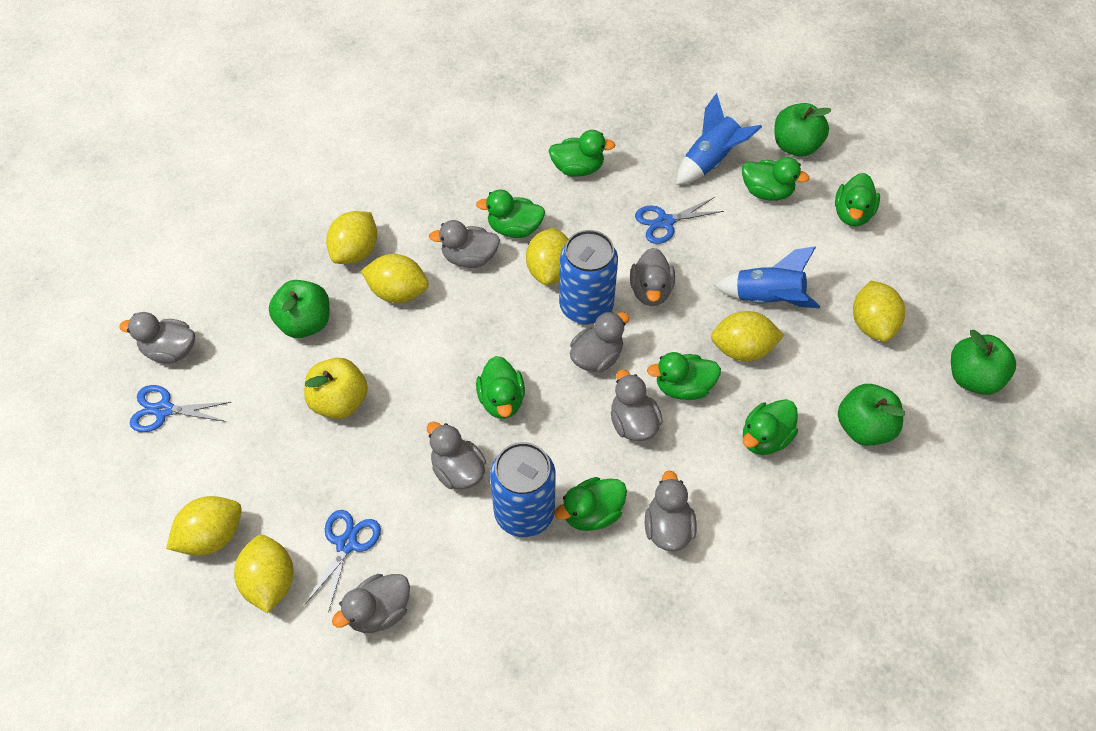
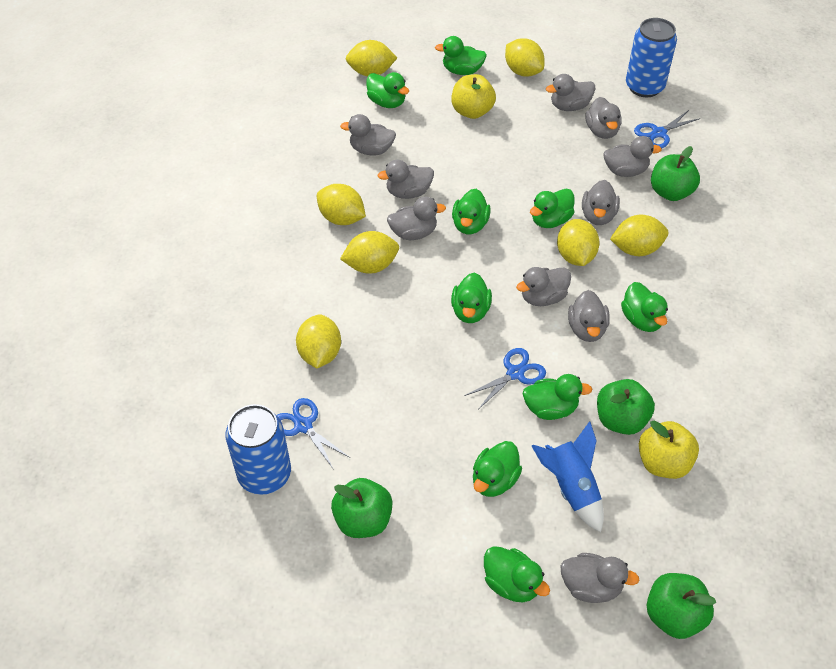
blue rocket: 2 -> 1
green duck: 8 -> 9
grey duck: 8 -> 10
yellow apple: 1 -> 2

